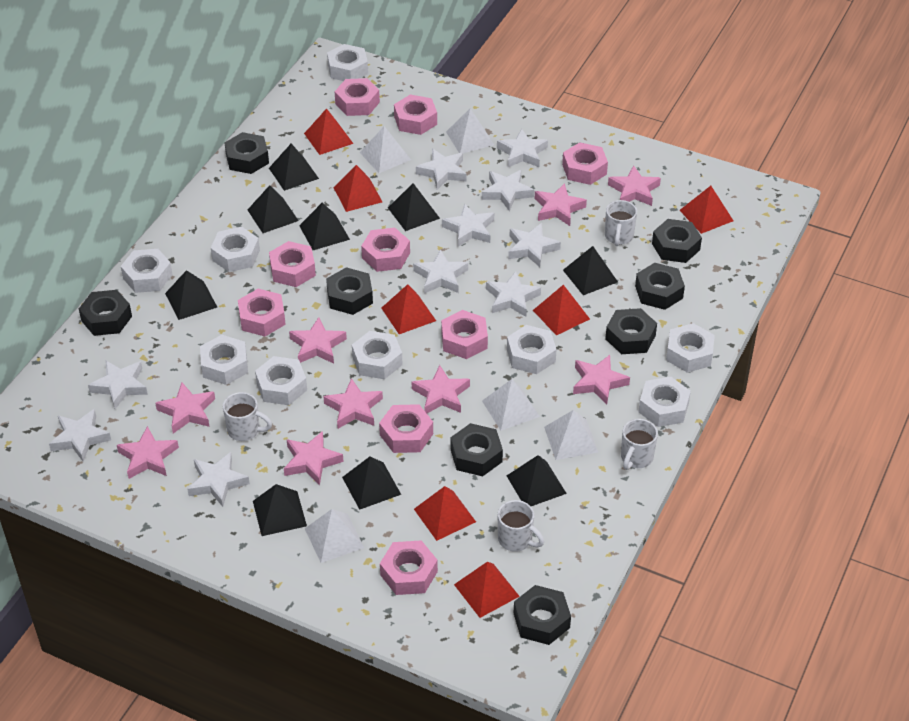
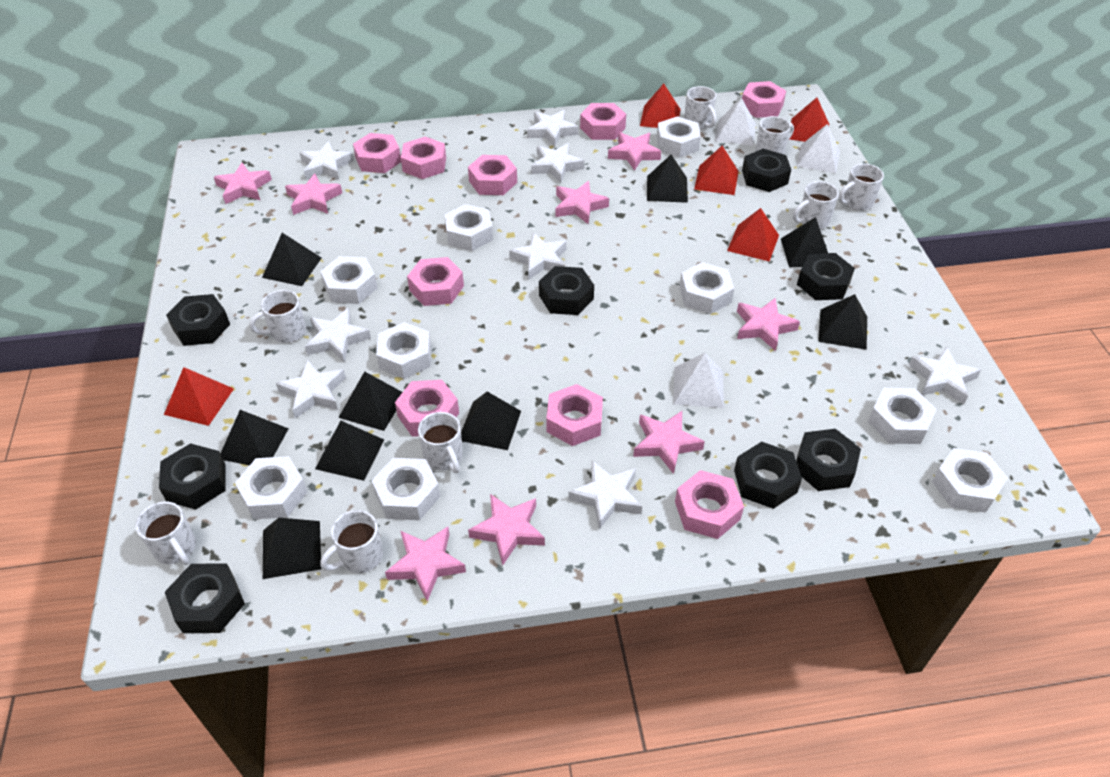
pink star: 9 -> 8
red pyramid: 7 -> 5
white mug: 4 -> 8
white pyramid: 5 -> 3
white star: 10 -> 8

